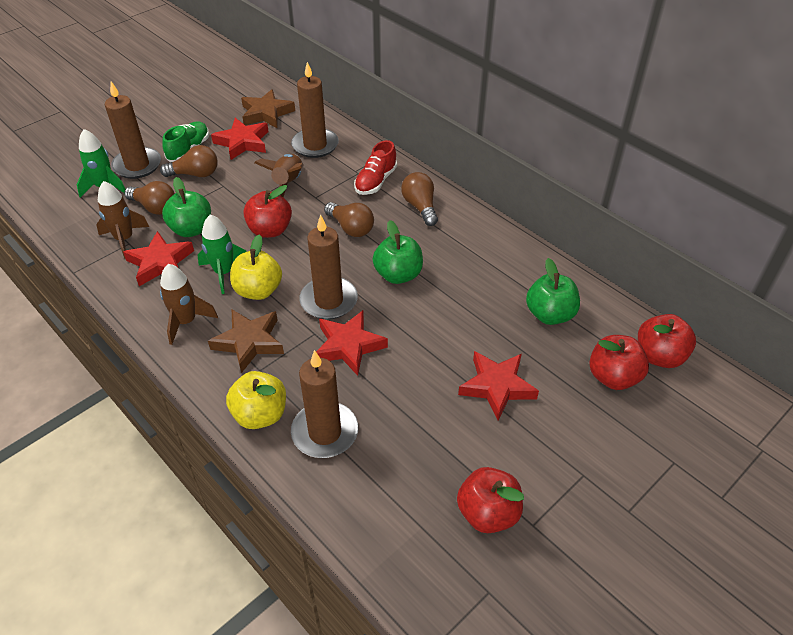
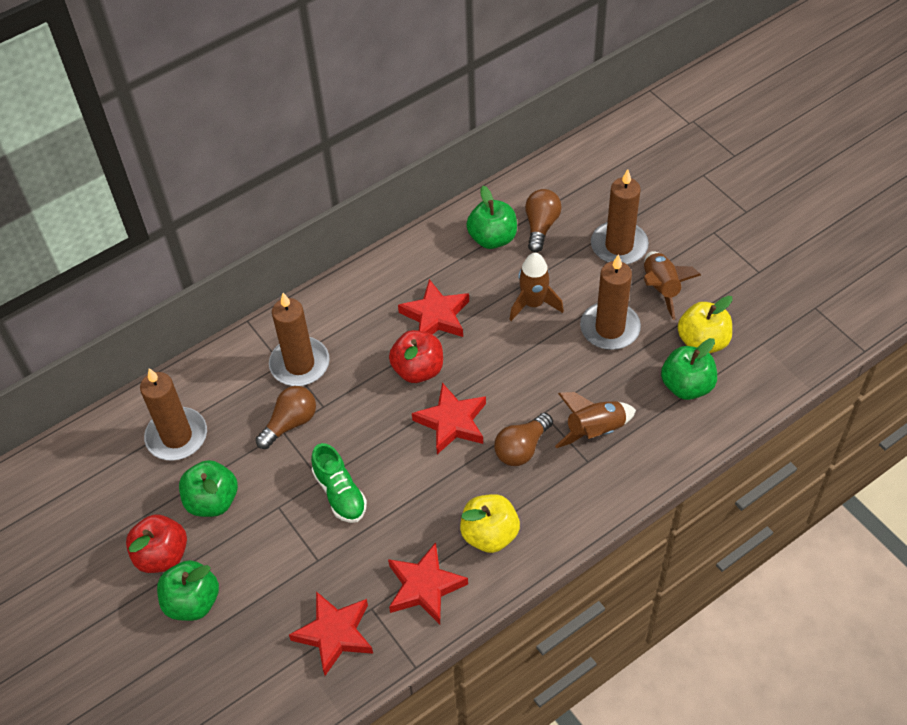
brown light bulb: 4 -> 3
brown star: 2 -> 0
green apple: 3 -> 4
green rocket: 2 -> 0
red apple: 4 -> 2
red shoe: 1 -> 0

